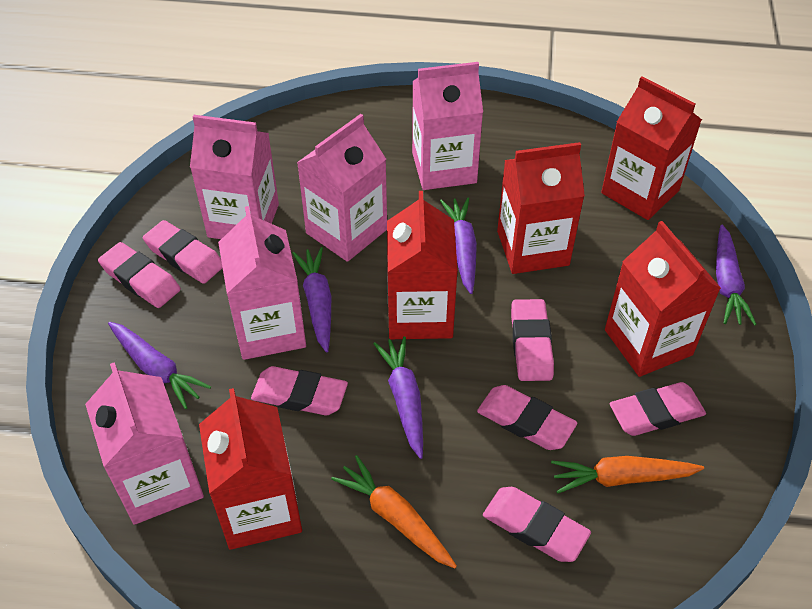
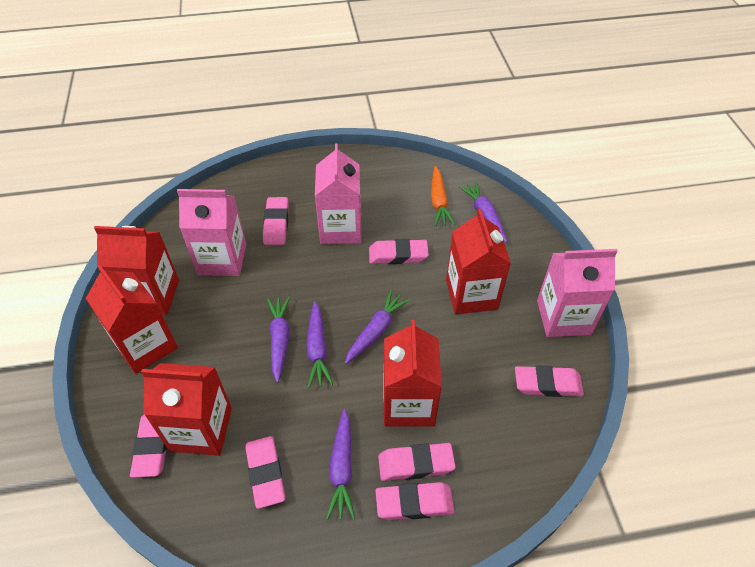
orange carrot: 2 -> 1
pink carton: 5 -> 3

